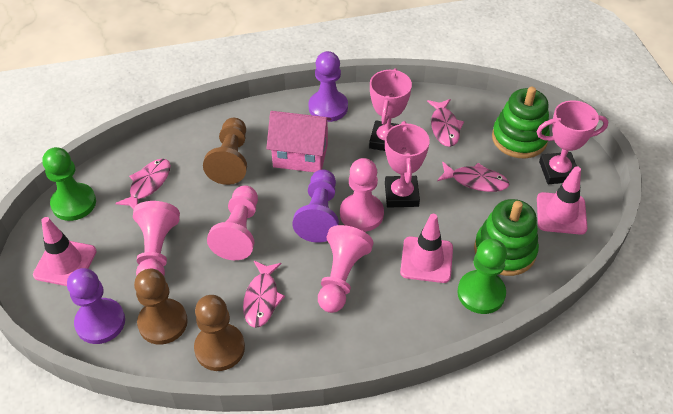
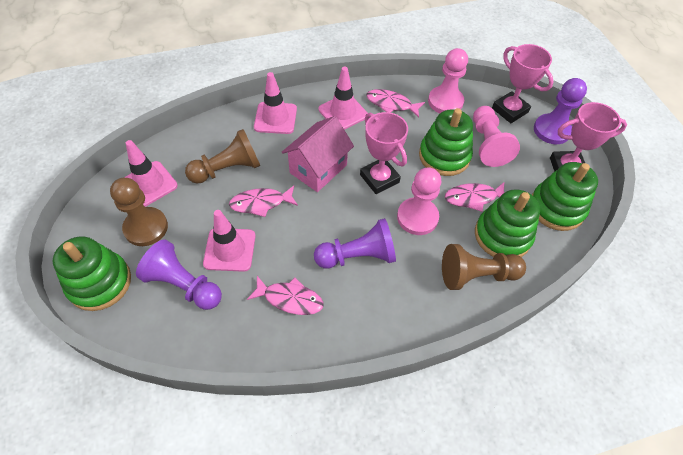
green pawn: 2 -> 0
green stacking toy: 2 -> 4
pink pawn: 4 -> 3
pink traffic cone: 3 -> 4

